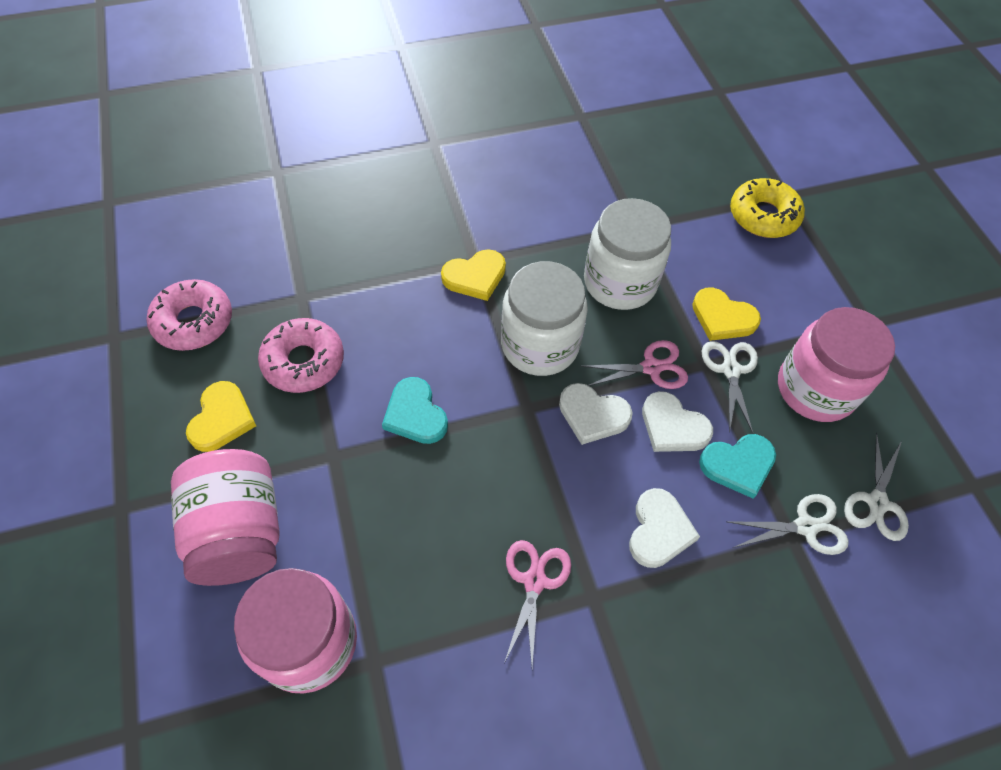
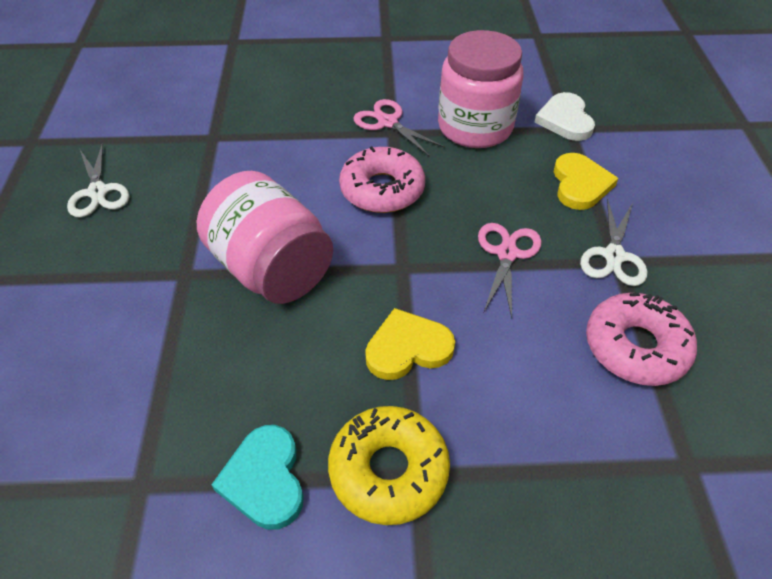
pink jar: 3 -> 2
turquoise heart: 2 -> 1
white heart: 3 -> 1
white jar: 2 -> 0
white scissors: 3 -> 2
yellow heart: 3 -> 2

